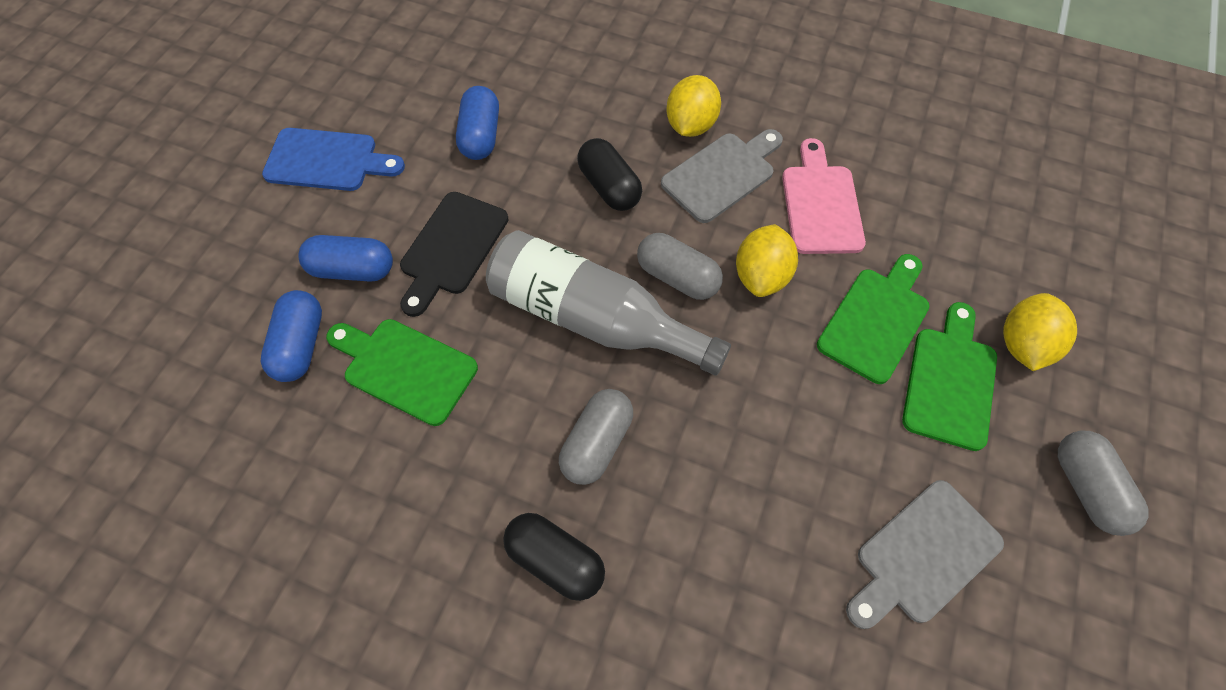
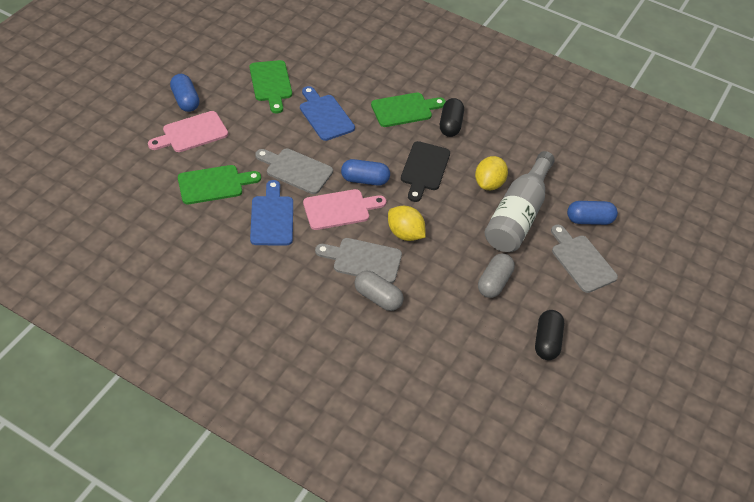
blue cutting board: 1 -> 2
grey capsule: 3 -> 2
grey cutting board: 2 -> 3
pink cutting board: 1 -> 2
yellow lemon: 3 -> 2

